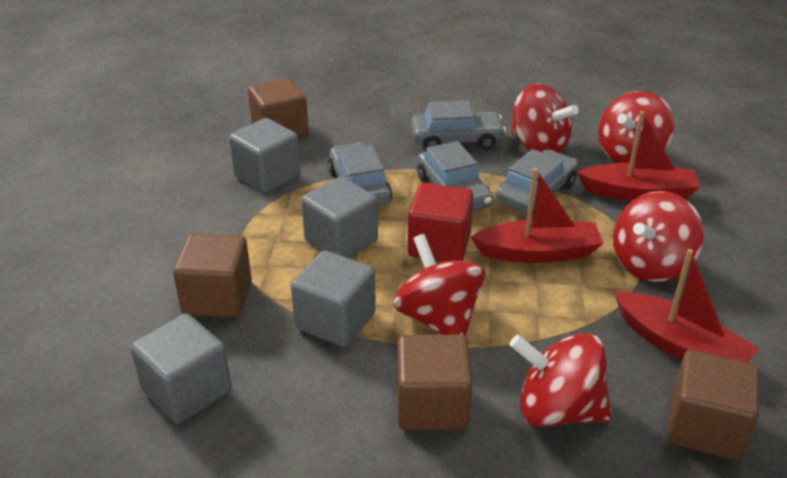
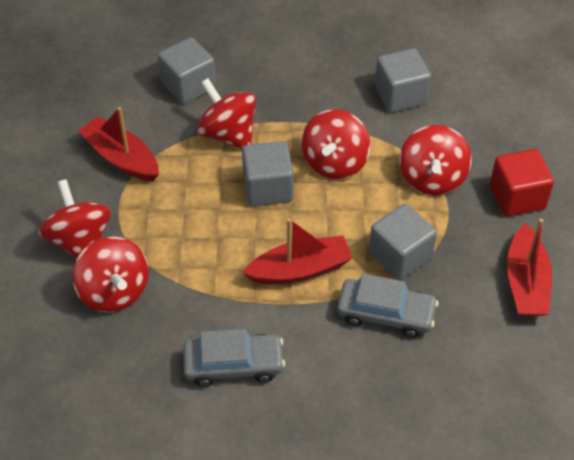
brown cube: 4 -> 0
grey car: 4 -> 2

